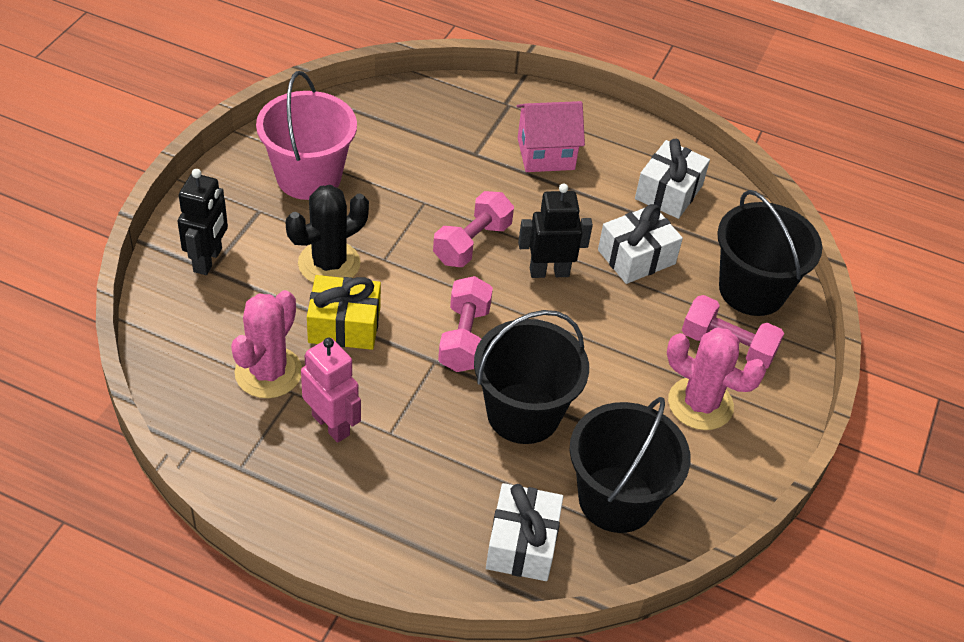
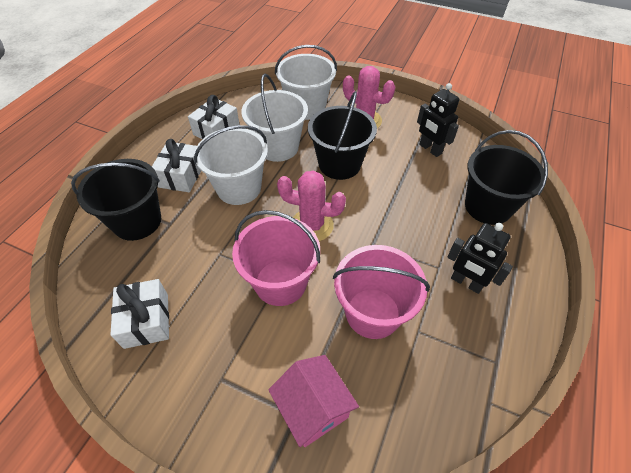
black cactus: 1 -> 0
pink bucket: 1 -> 2
pink dumbbell: 3 -> 0
pink robot: 1 -> 0
white bucket: 0 -> 3
yellow gift: 1 -> 0

